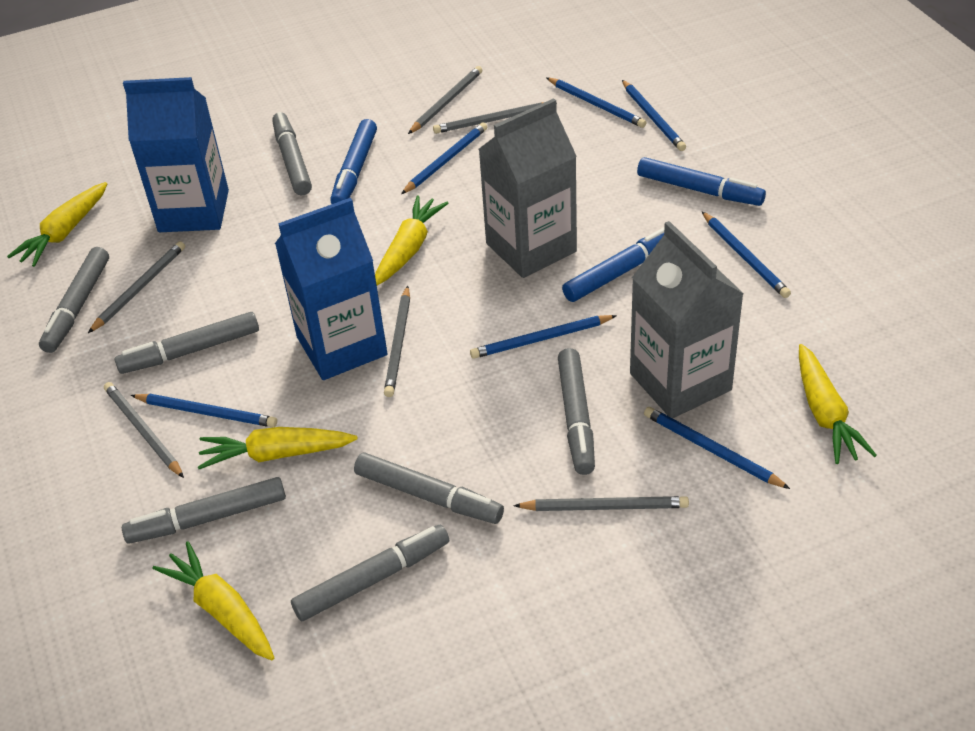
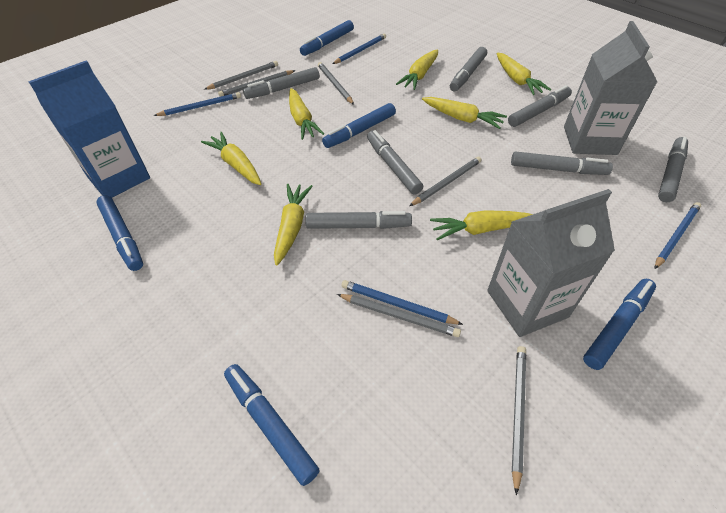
blue carton: 2 -> 1
blue marker: 3 -> 5
blue pencil: 7 -> 4
yellow carrot: 5 -> 7

